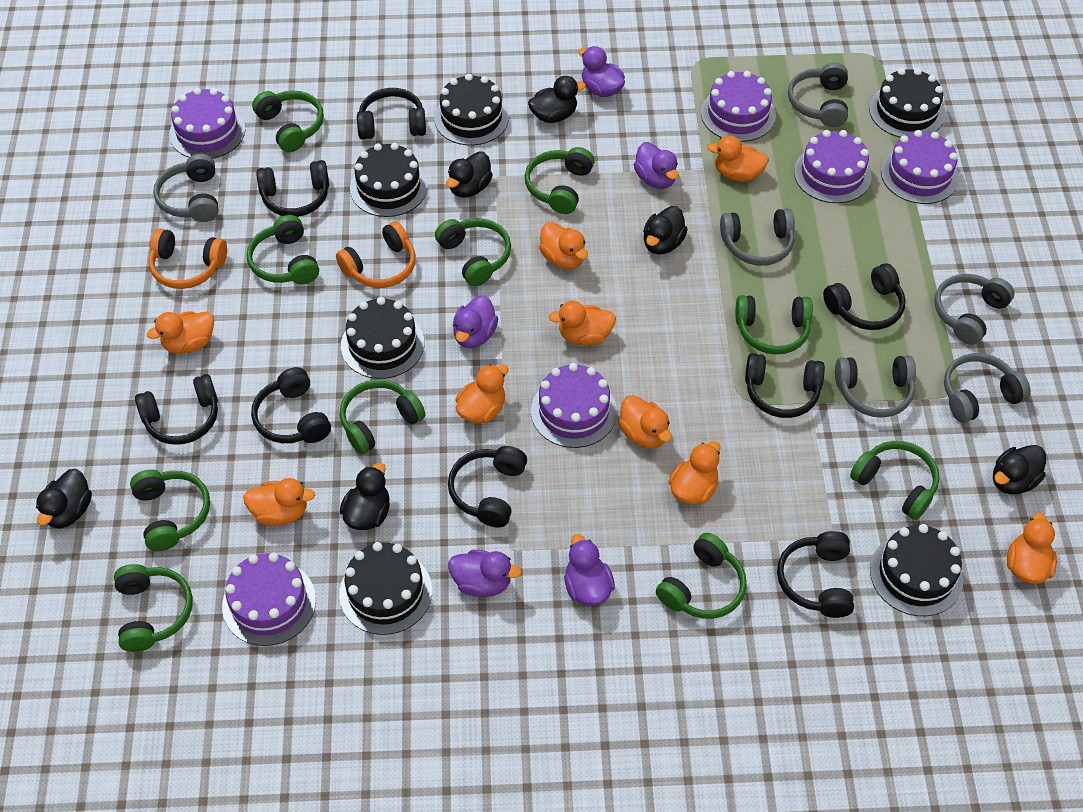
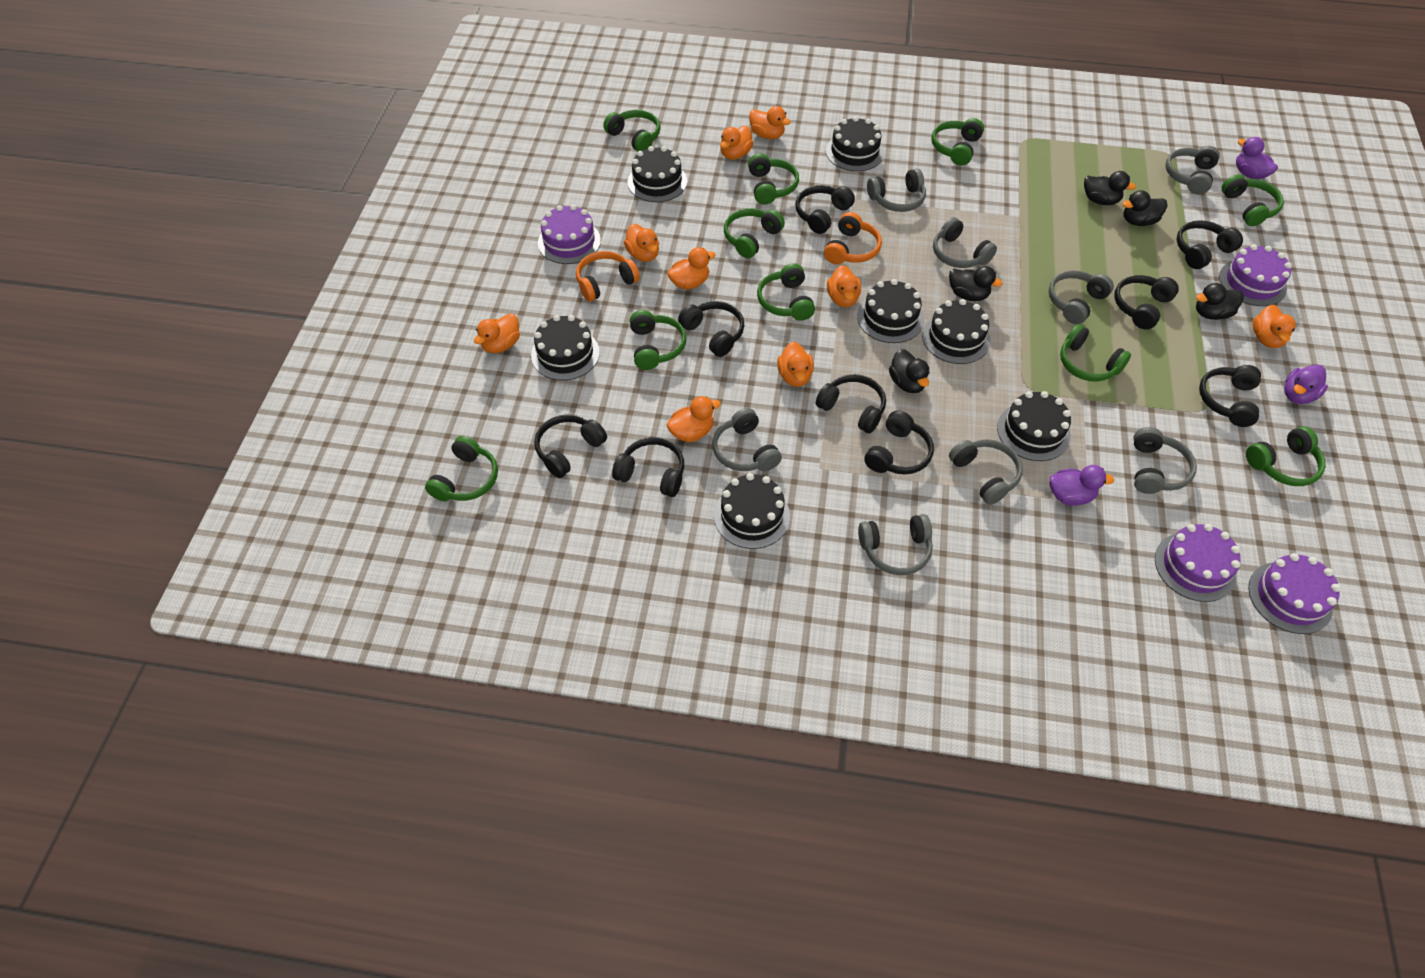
black cake: 6 -> 7
black duck: 6 -> 5
black headphones: 8 -> 9
grey headphones: 6 -> 8
purple cake: 6 -> 4
purple duck: 5 -> 3

